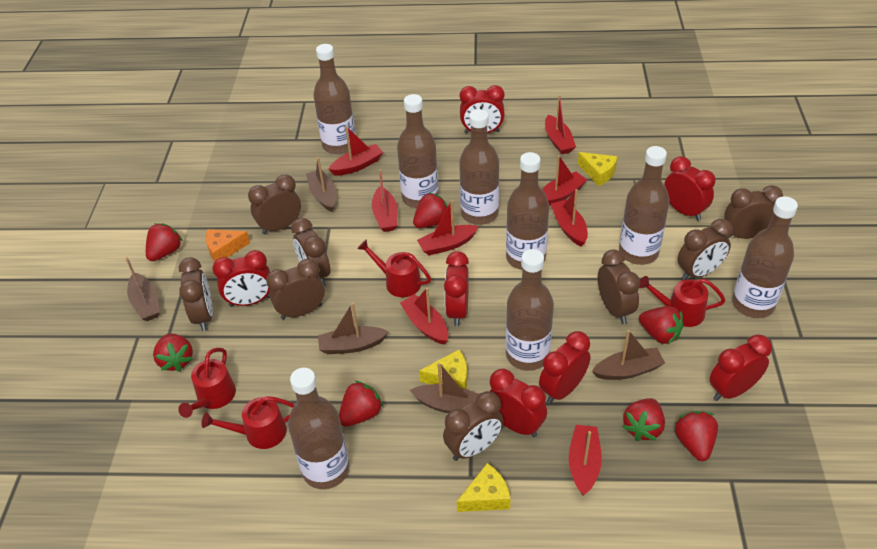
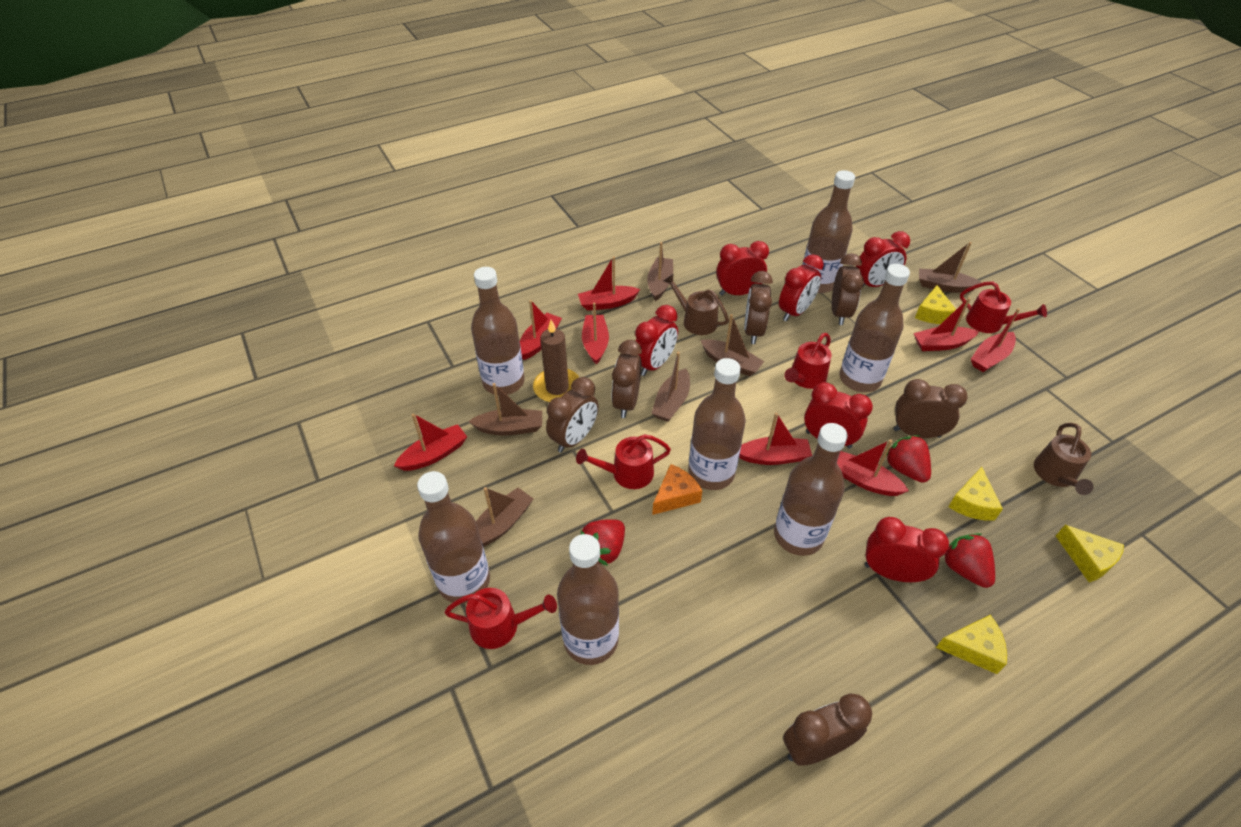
brown boat: 5 -> 6
brown bottle: 8 -> 7
brown candle: 0 -> 1
brown clock: 8 -> 6
brown watering can: 0 -> 2
red clock: 7 -> 6
red strawberry: 7 -> 3
yellow cheese: 3 -> 4

